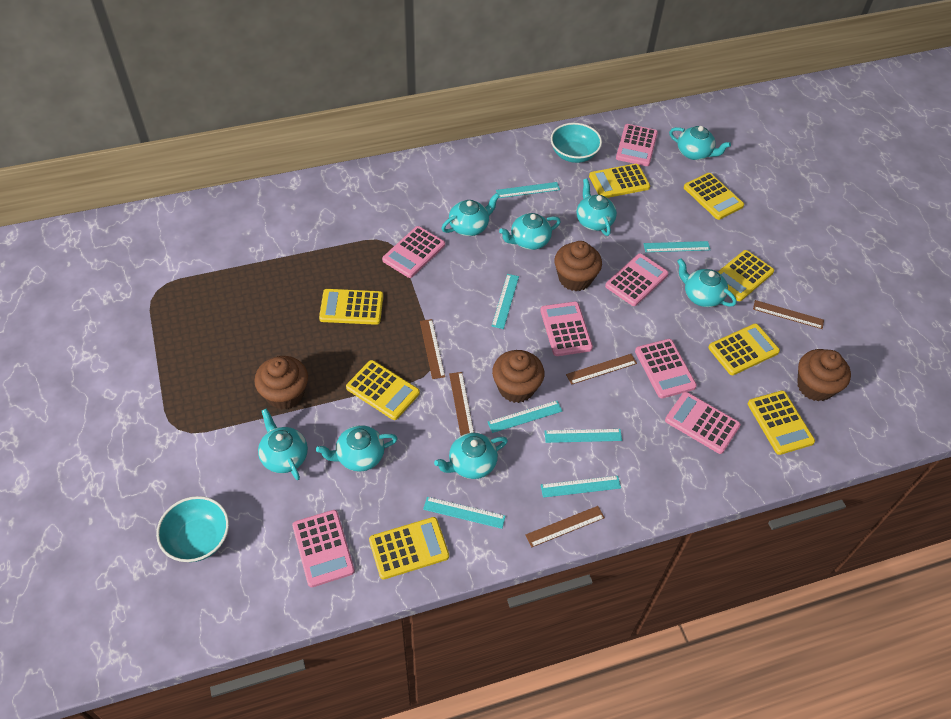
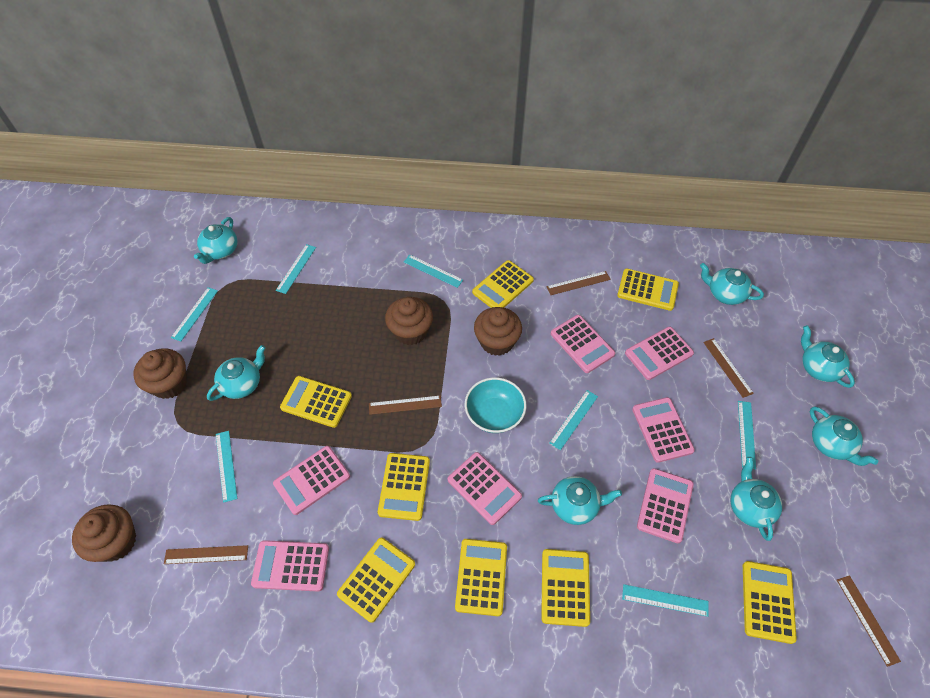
turquoise bowl: 2 -> 1
turquoise teapot: 8 -> 7

